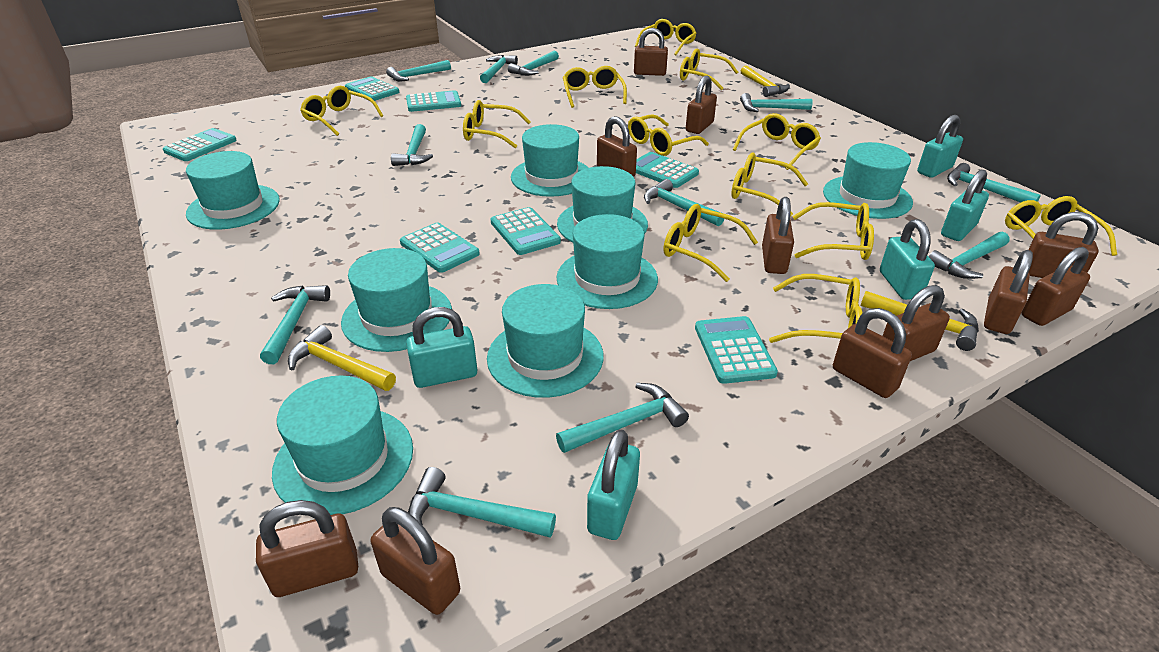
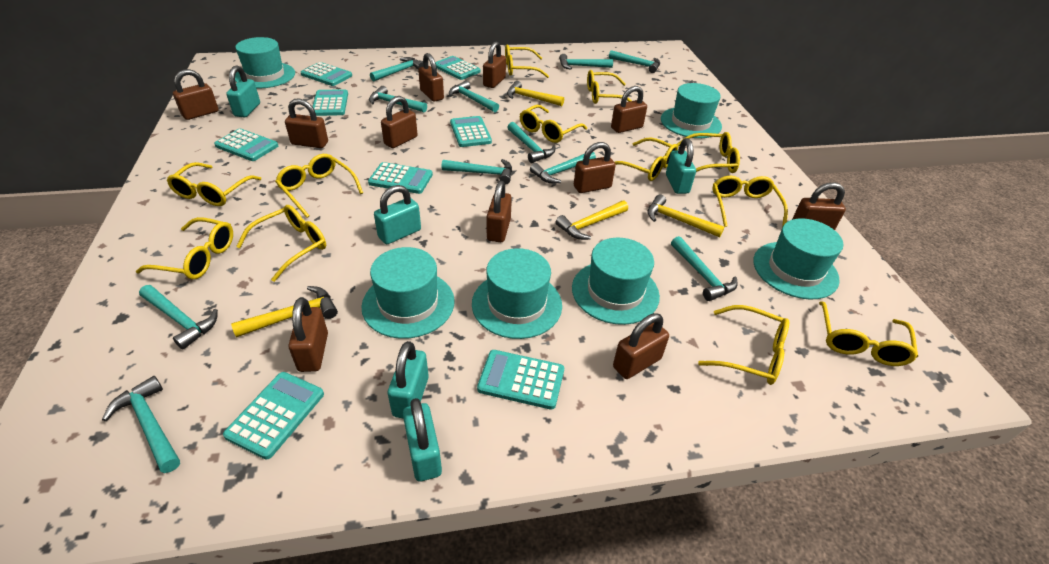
turquoise calculator: 7 -> 8
turquoise hat: 8 -> 6
yellow hammer: 3 -> 4

